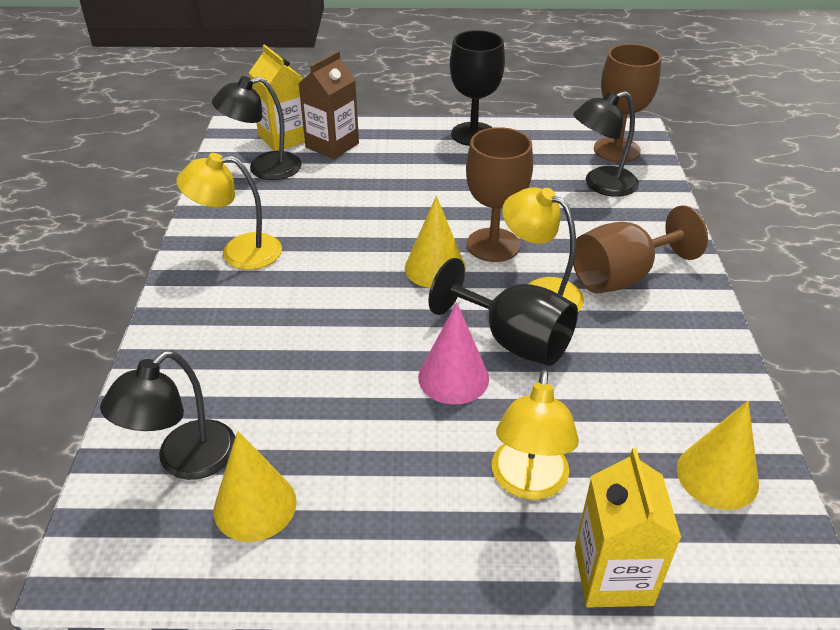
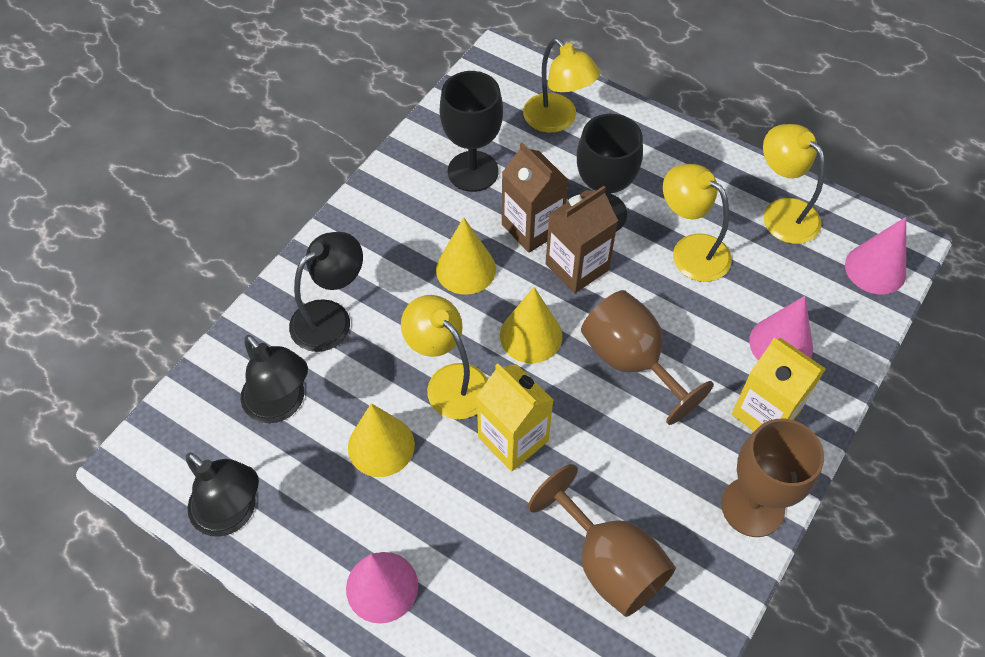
brown carton: 1 -> 2
pink cone: 1 -> 3
yellow lamp: 3 -> 4

